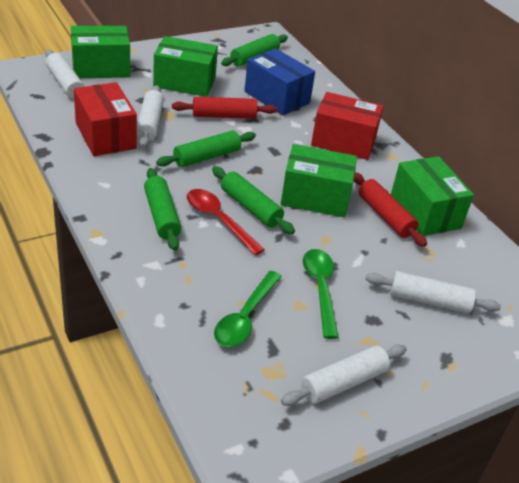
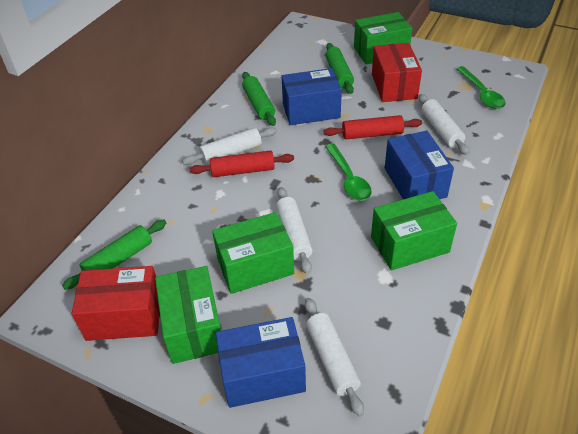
blue box: 1 -> 3
green rolling pin: 4 -> 3
red spoon: 1 -> 0

